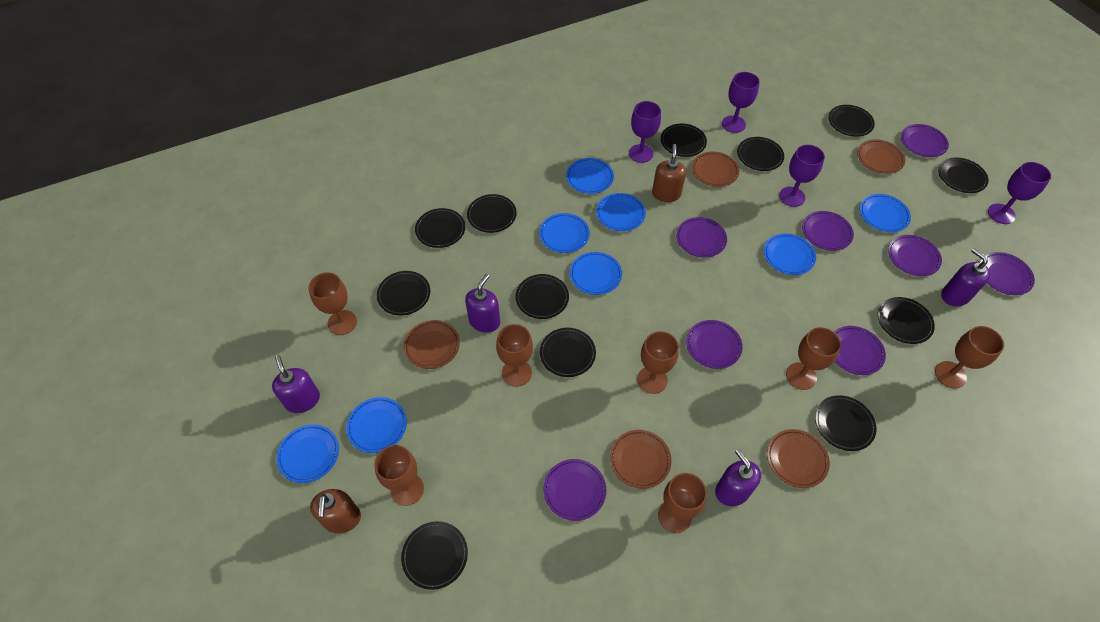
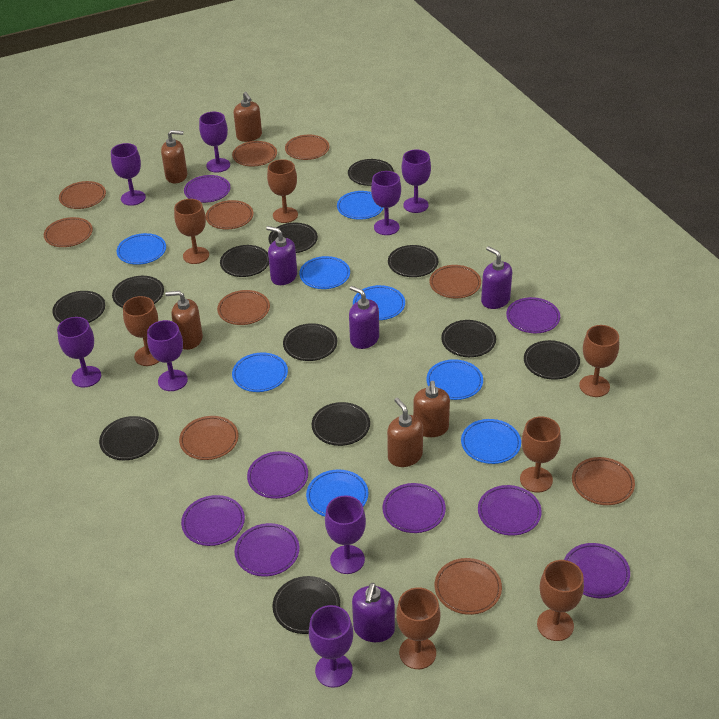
brown plate: 5 -> 10
brown soap dispenser: 2 -> 5
purple goblet: 4 -> 8

